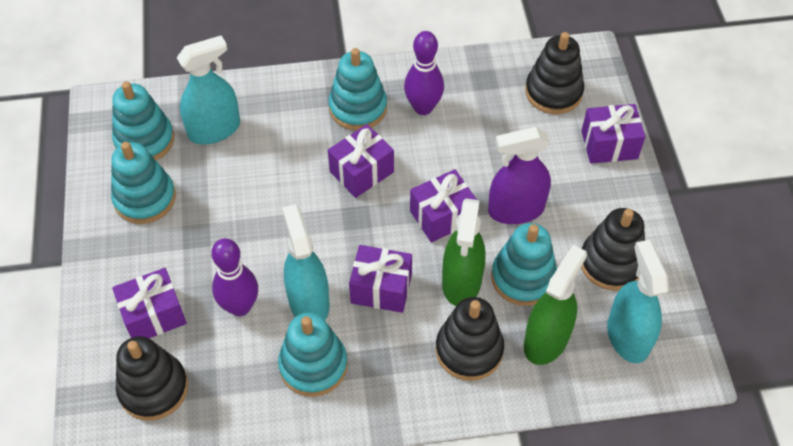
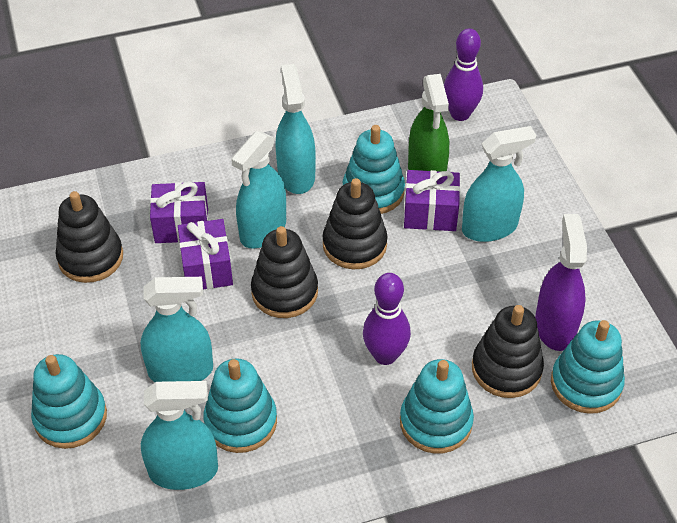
green spray bottle: 2 -> 1
purple gift: 5 -> 3
turquoise spray bottle: 3 -> 5

